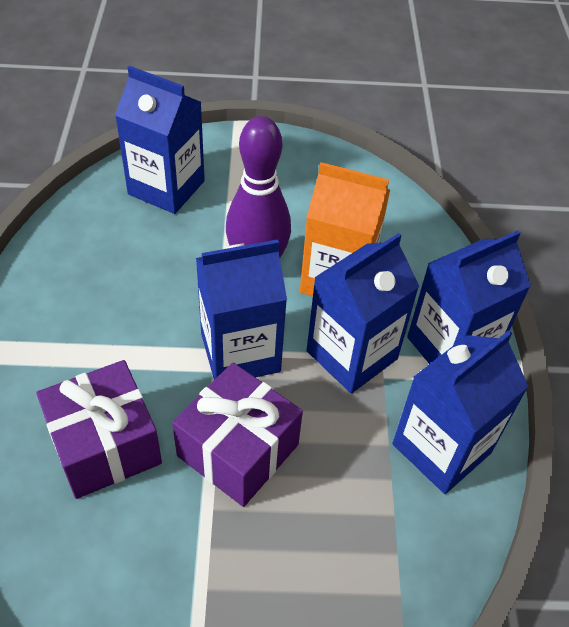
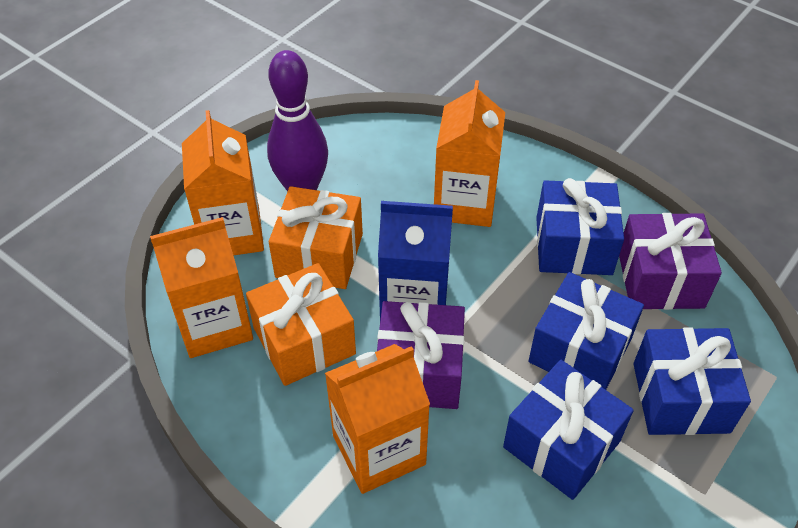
blue carton: 5 -> 1
blue gift: 0 -> 4
orange carton: 1 -> 4
orange gift: 0 -> 2

